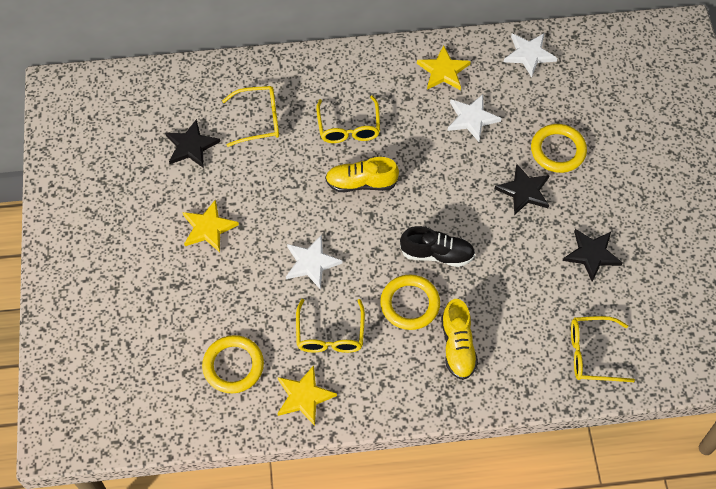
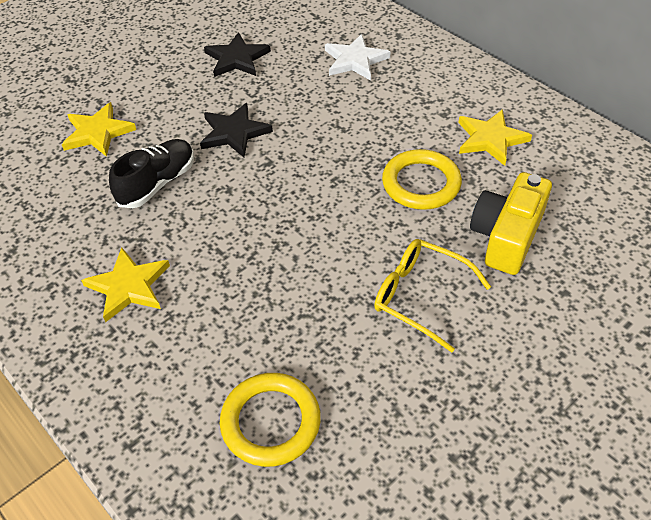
black star: 3 -> 2
white star: 3 -> 1
yellow camera: 0 -> 1
yellow glasses: 4 -> 1
yellow ring: 3 -> 2
yellow shoe: 2 -> 0

